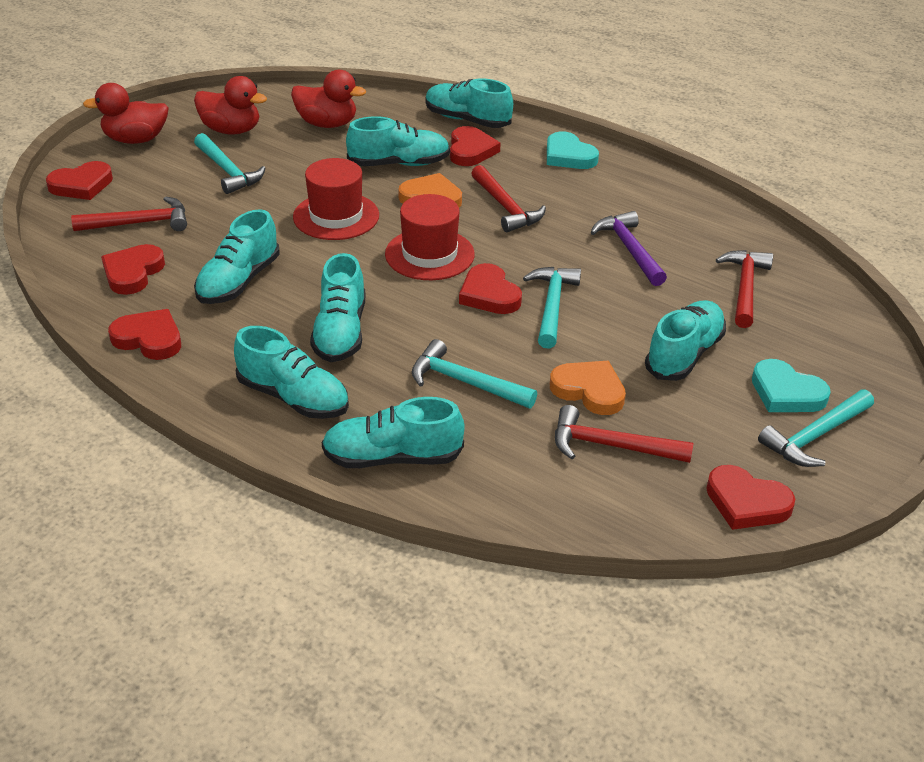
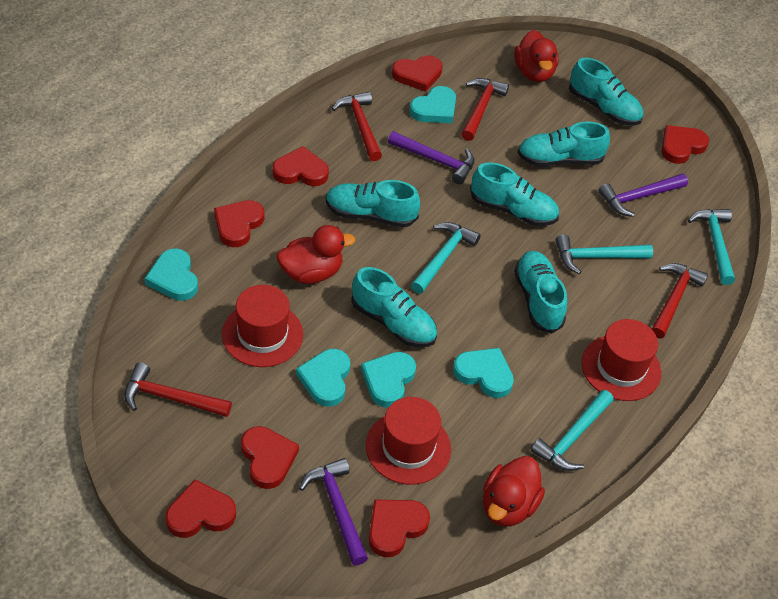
orange heart: 2 -> 0
purple hammer: 1 -> 3
red hat: 2 -> 3
red heart: 6 -> 7
turquoise heart: 2 -> 5
turquoise shoe: 7 -> 6

